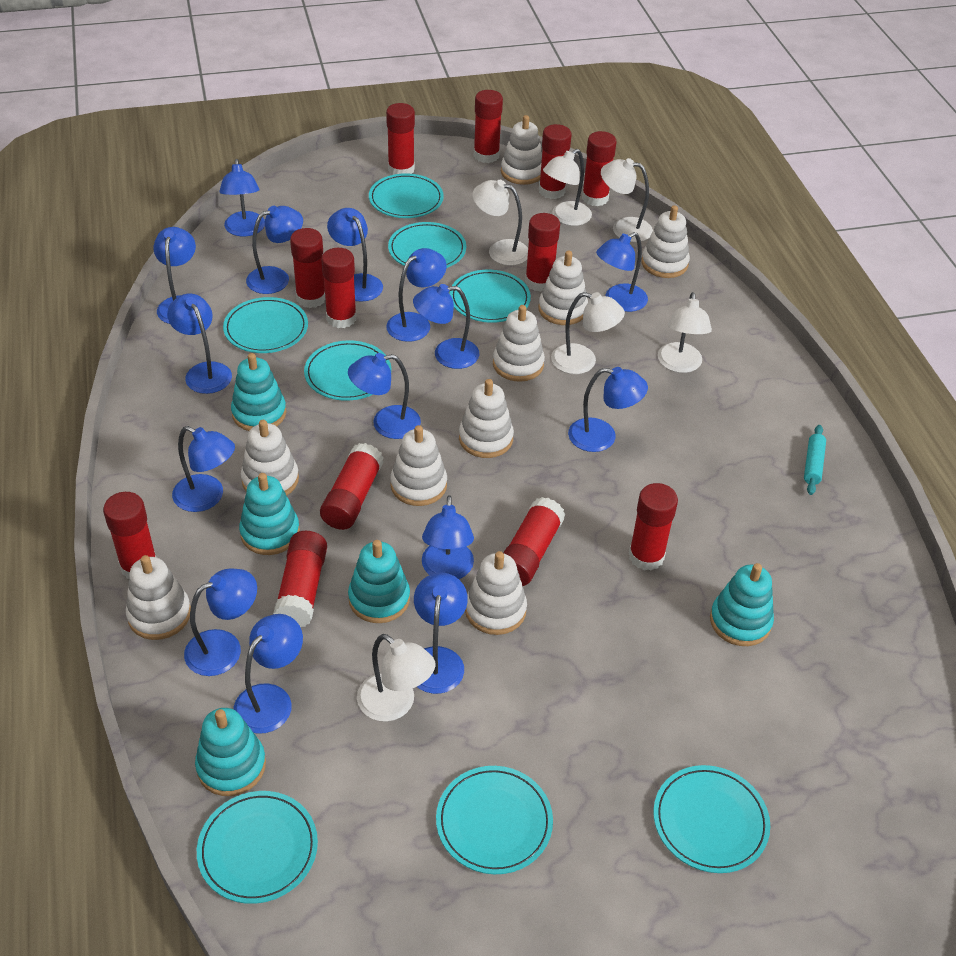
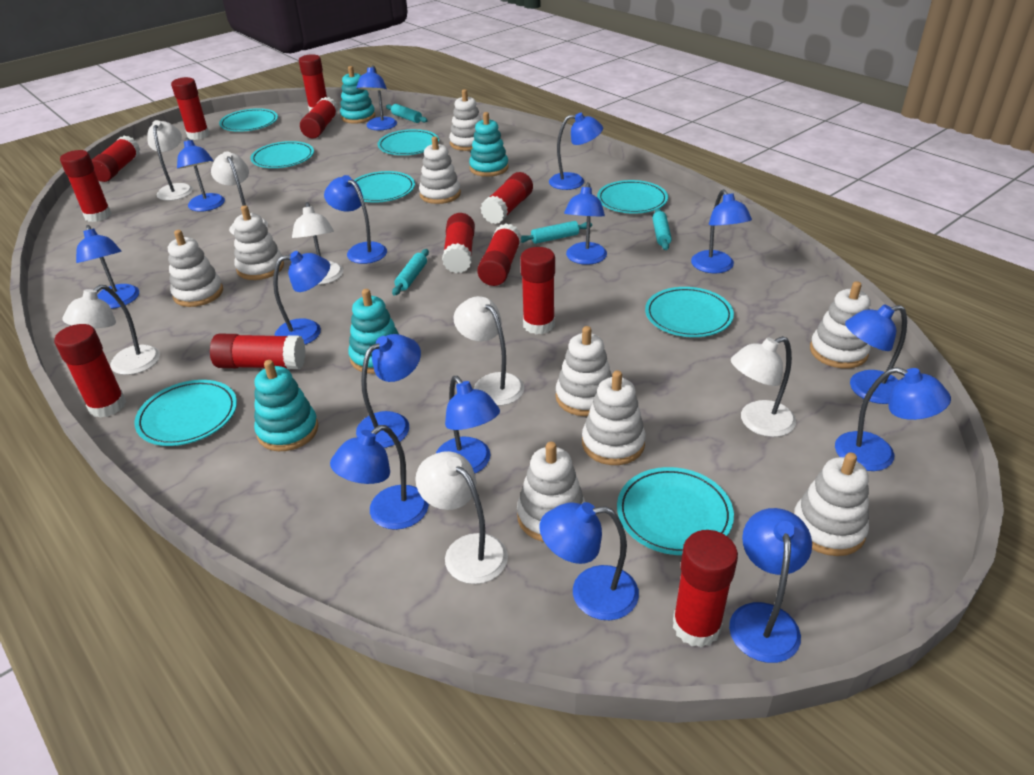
turquoise rolling pin: 1 -> 4
turquoise stacking toy: 5 -> 4
white lamp: 6 -> 7

